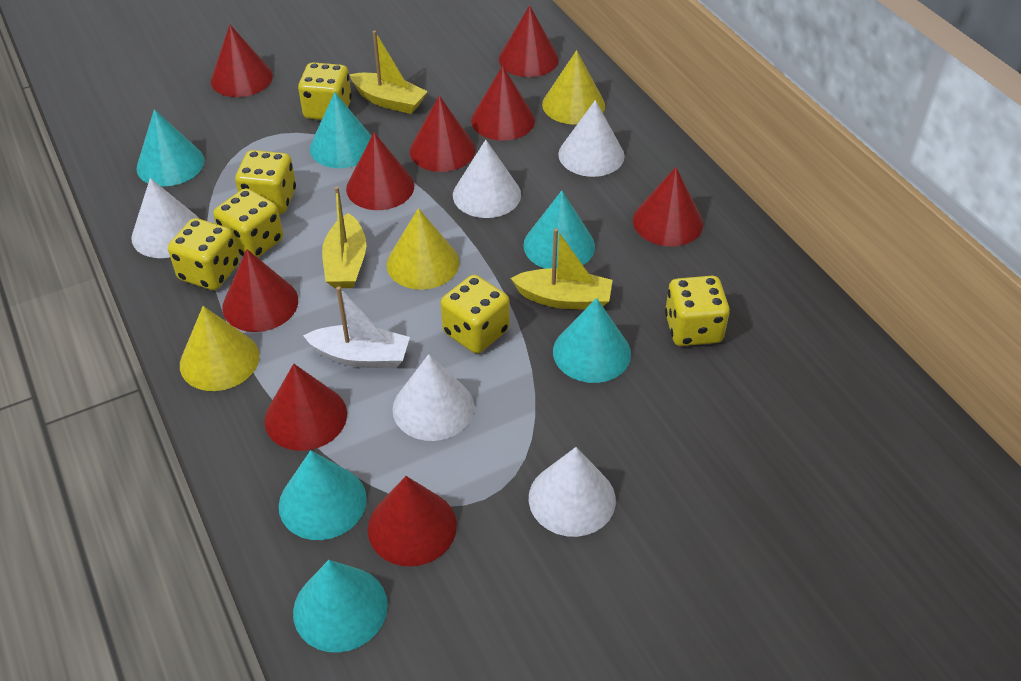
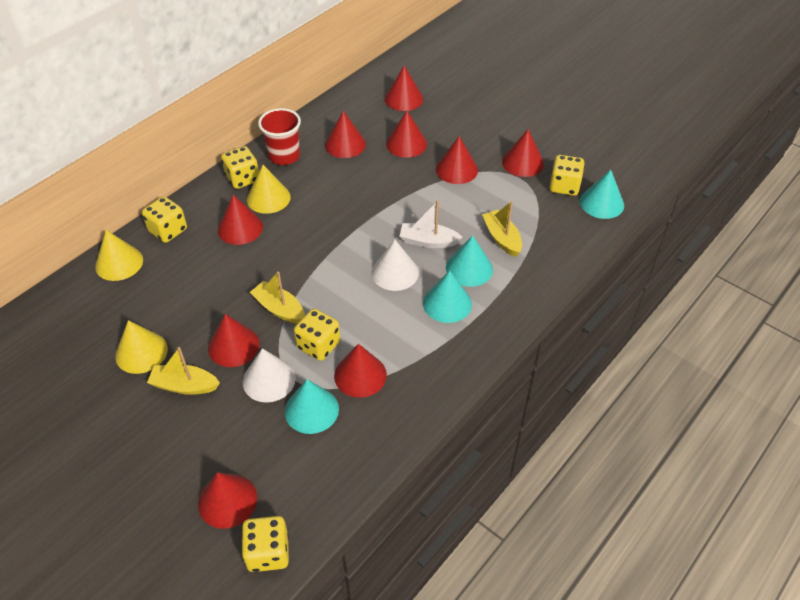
red cup: 0 -> 1
turquoise cone: 6 -> 4
white cone: 5 -> 2
yellow dice: 6 -> 5

